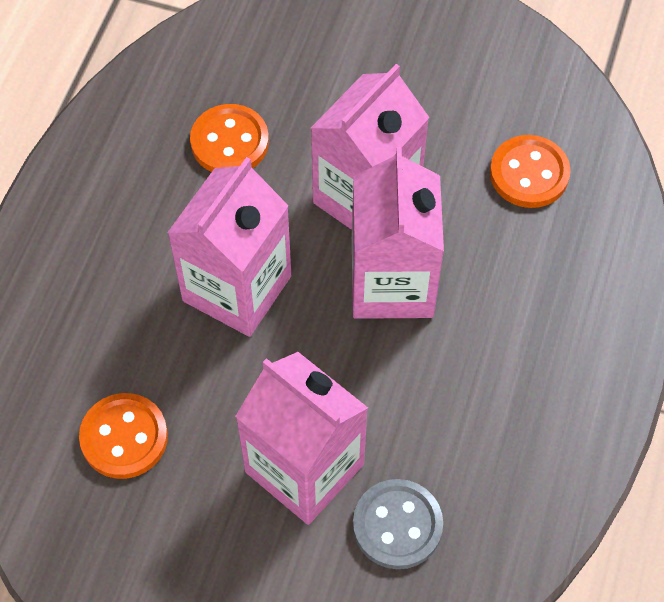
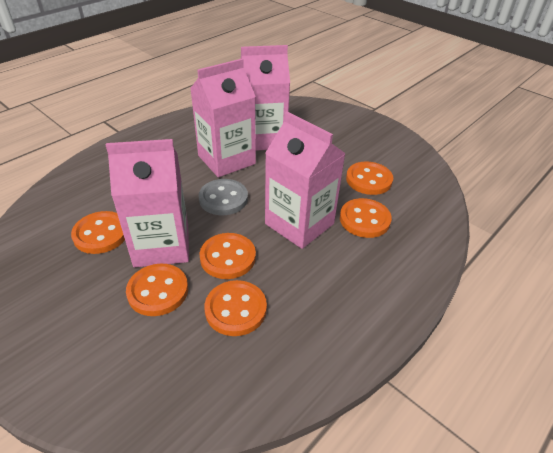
orange button: 3 -> 6

